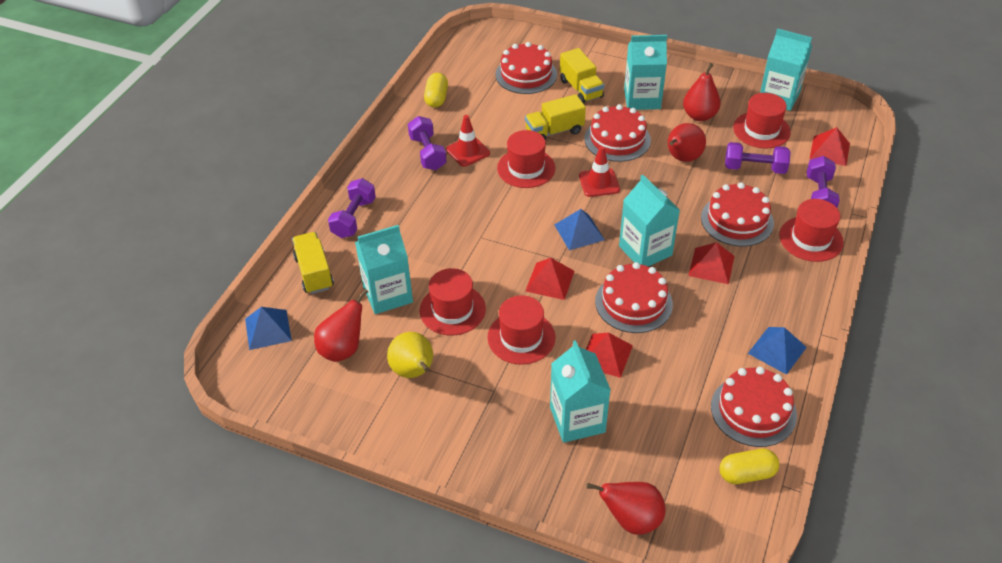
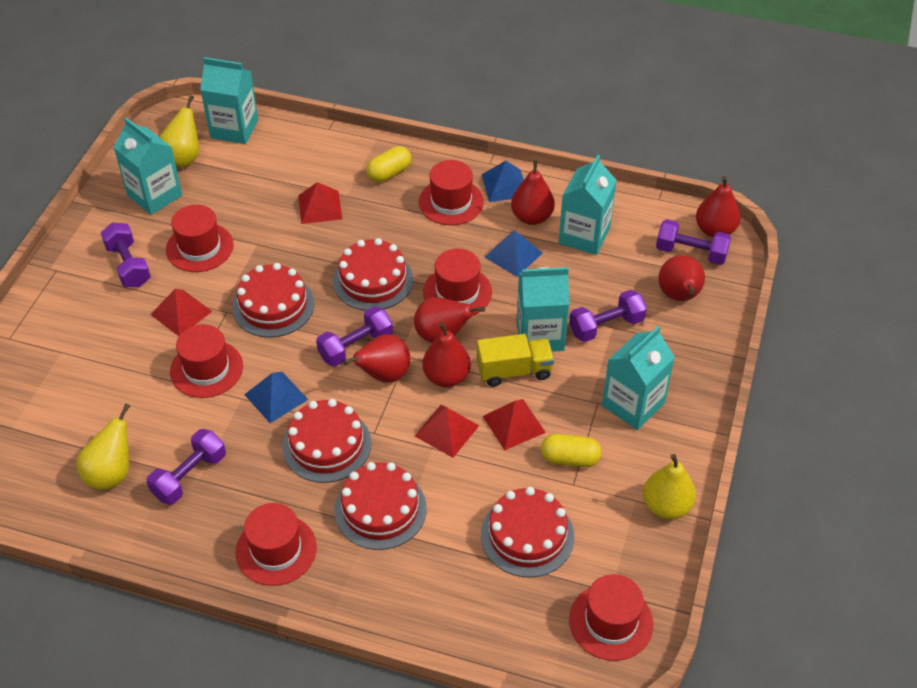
purple dumbbell: 4 -> 5
red hat: 5 -> 6
red pear: 4 -> 6
red traffic cone: 2 -> 0
yellow pear: 1 -> 3
yellow truck: 3 -> 1

